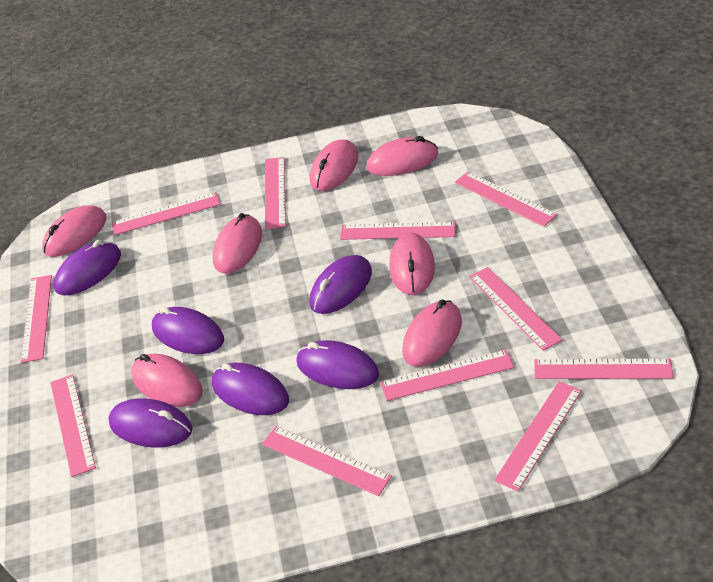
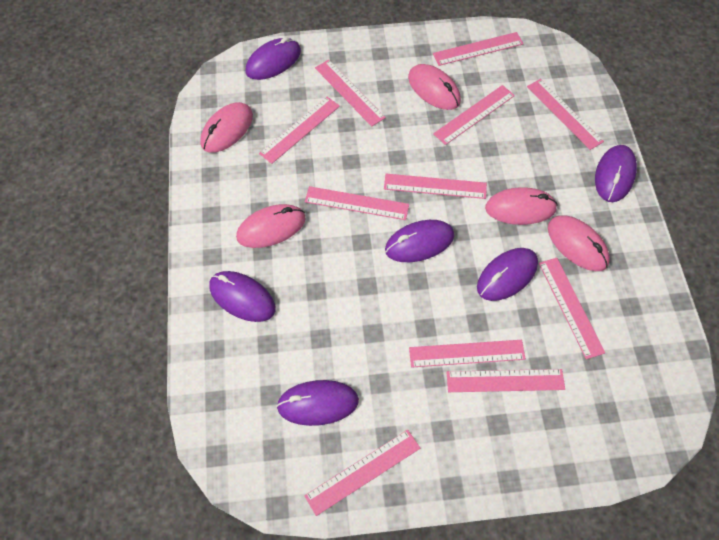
pink mouse: 7 -> 5

